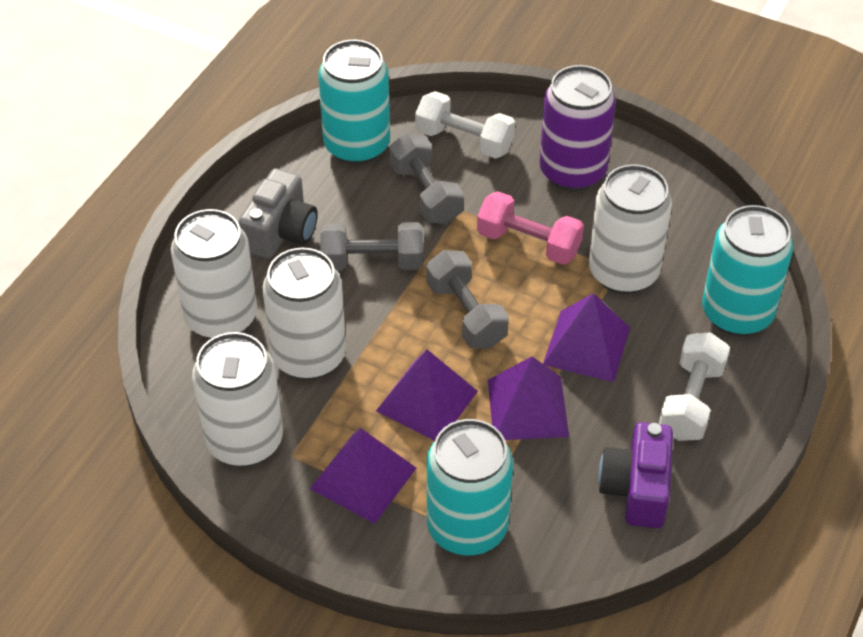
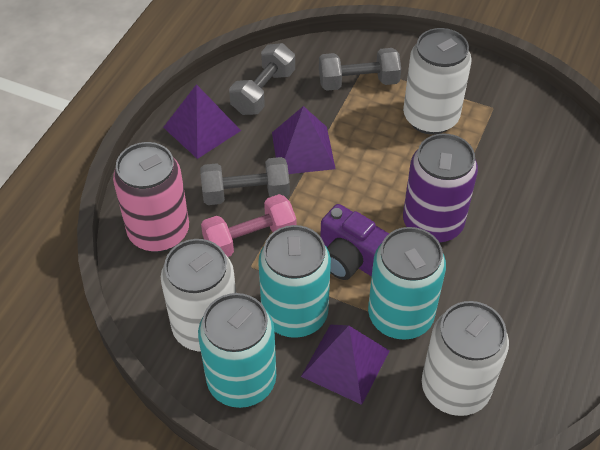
grey camera: 1 -> 0
pink can: 0 -> 1
purple pyramid: 4 -> 3
white can: 4 -> 3
white dumbbell: 2 -> 0

